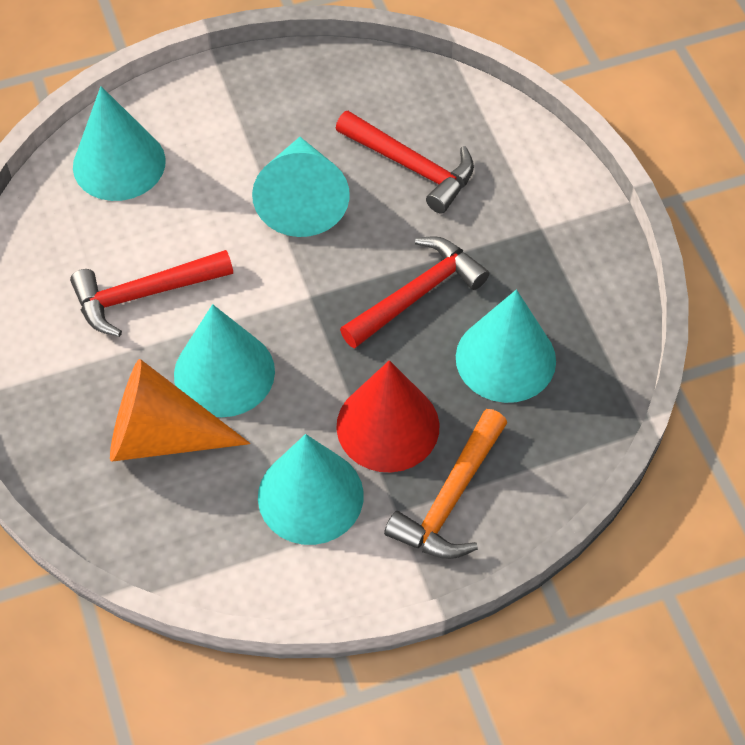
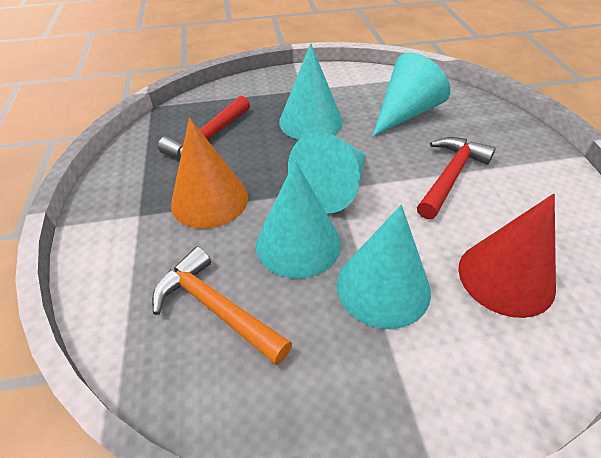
red hammer: 3 -> 2

